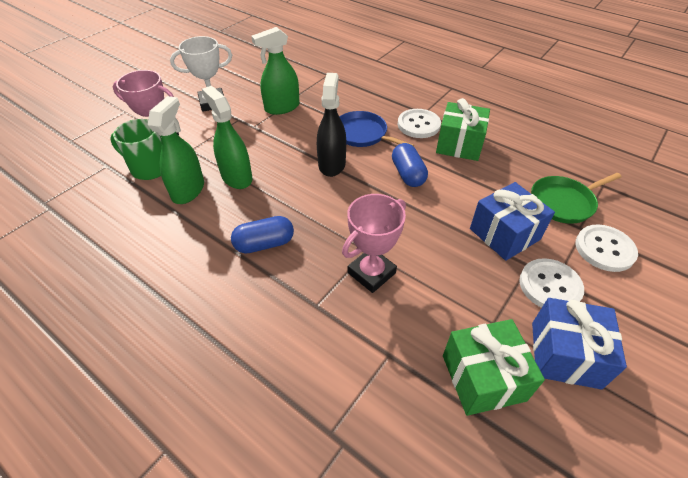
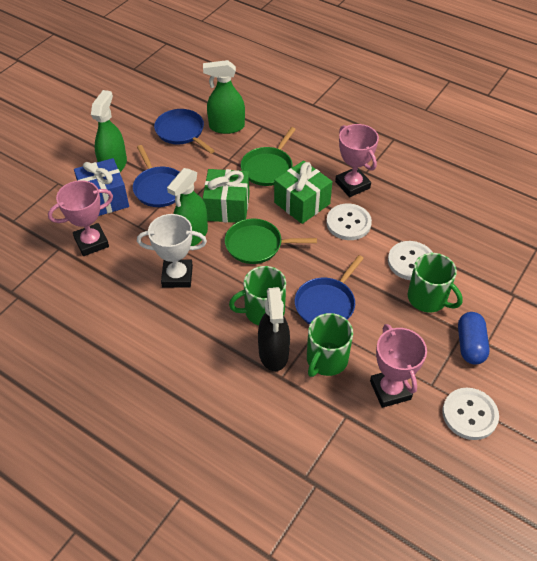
blue capsule: 2 -> 1
blue gift: 2 -> 1
blue pan: 1 -> 3
green mug: 1 -> 3
green pan: 1 -> 2
pink trophy: 2 -> 3

